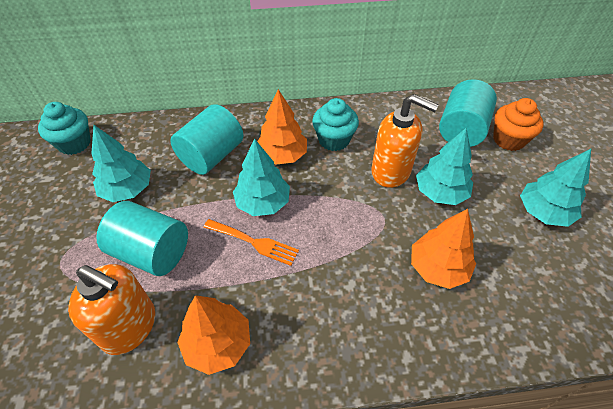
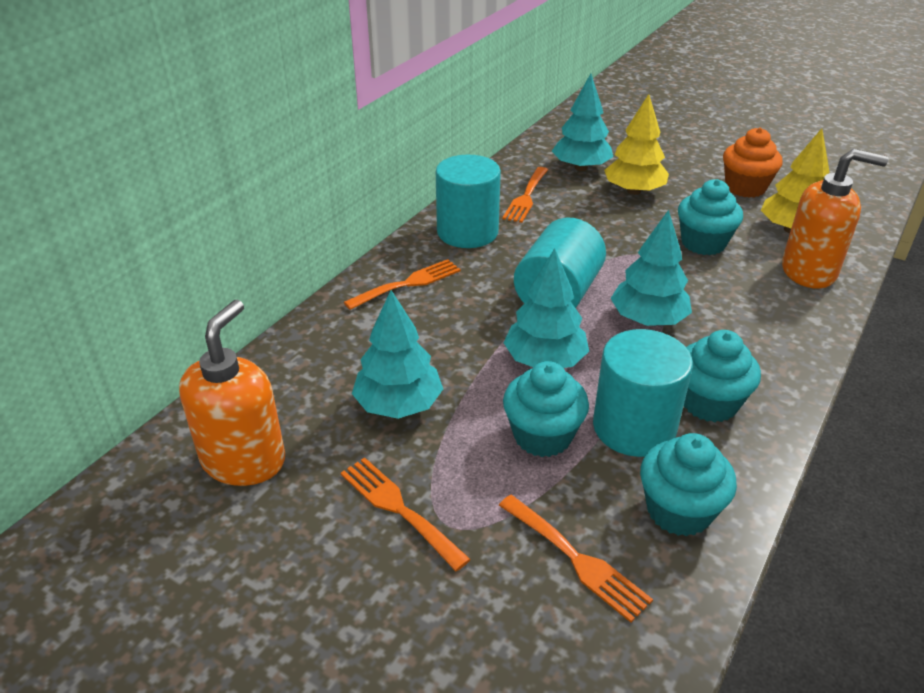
orange fork: 1 -> 4
orange tree: 3 -> 0
turquoise cupcake: 2 -> 4
yellow tree: 0 -> 2

